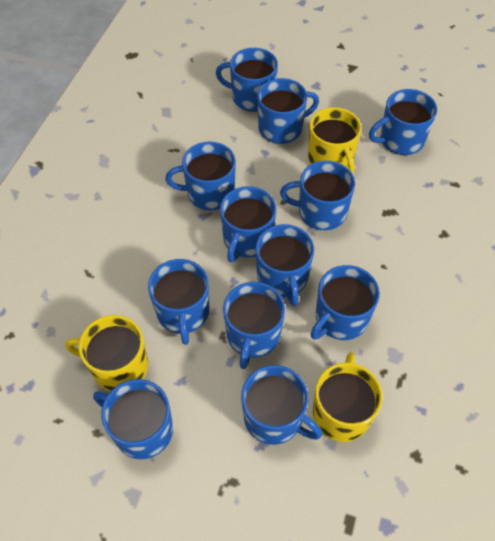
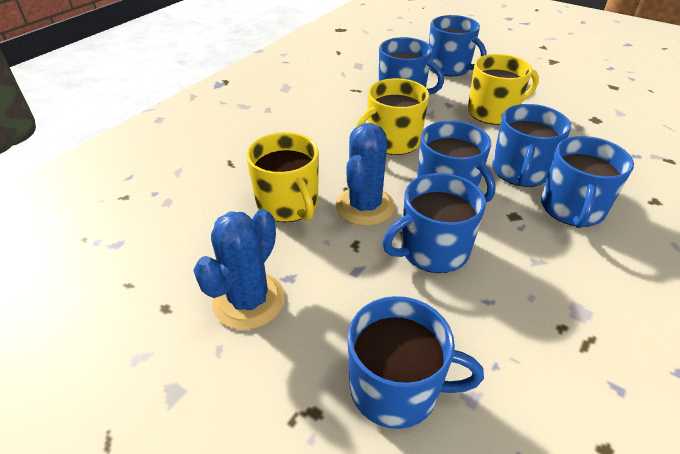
blue cactus: 0 -> 2
blue mug: 12 -> 7

